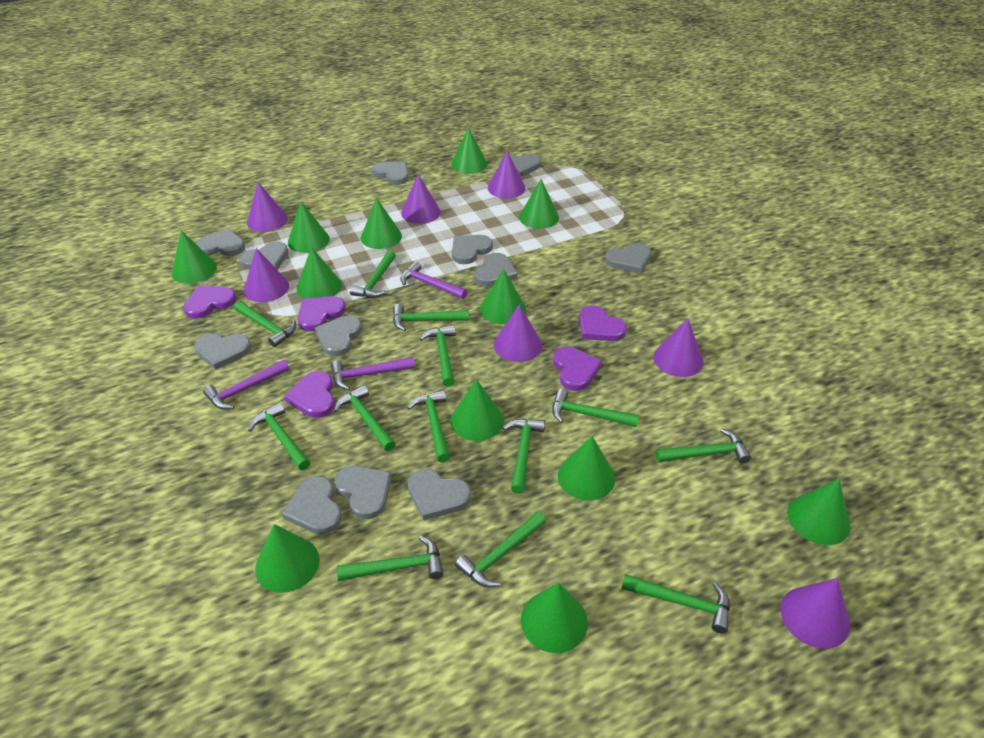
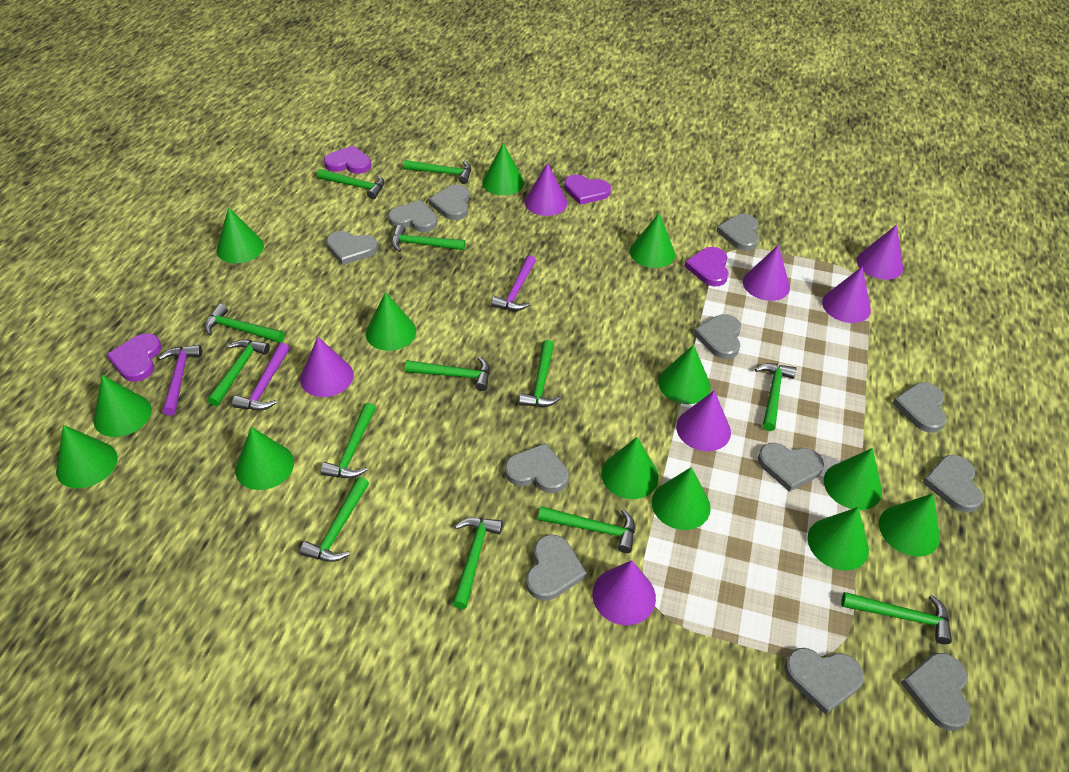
green cone: 12 -> 13
purple heart: 5 -> 4

